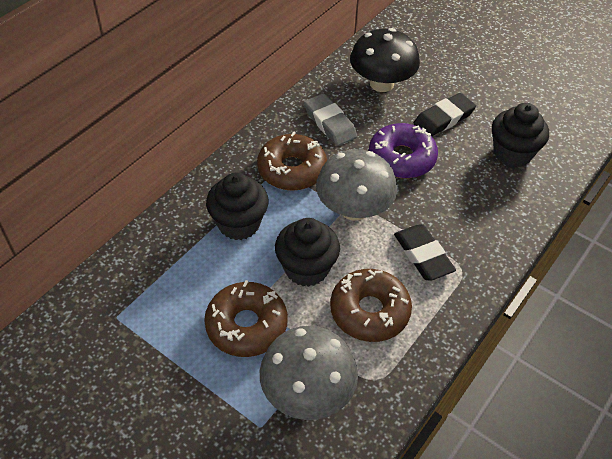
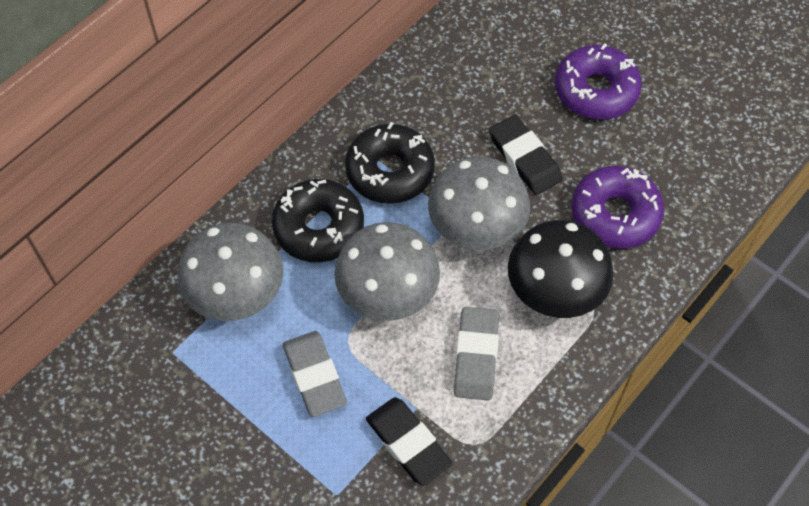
black cupcake: 3 -> 0
black donut: 0 -> 2
brown donut: 3 -> 0
grey eraser: 1 -> 2
grey mushroom: 2 -> 3
purple donut: 1 -> 2

